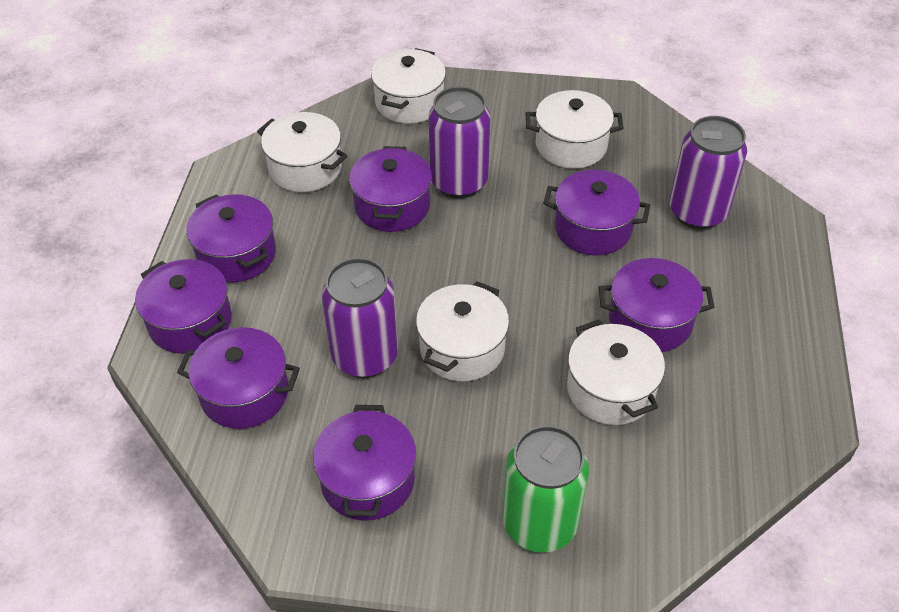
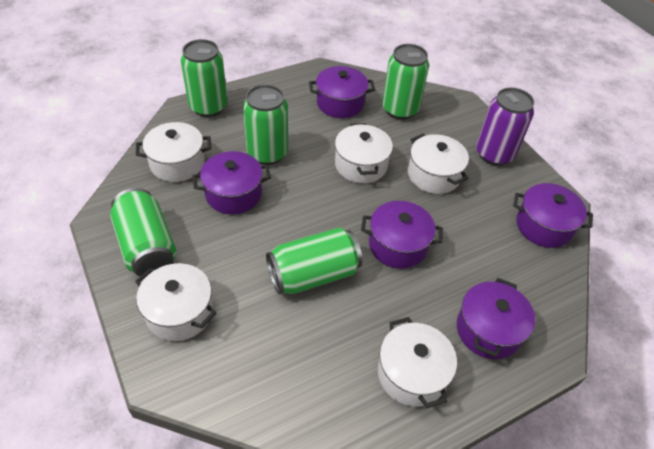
green can: 1 -> 5
purple can: 3 -> 1
purple pot: 7 -> 5

